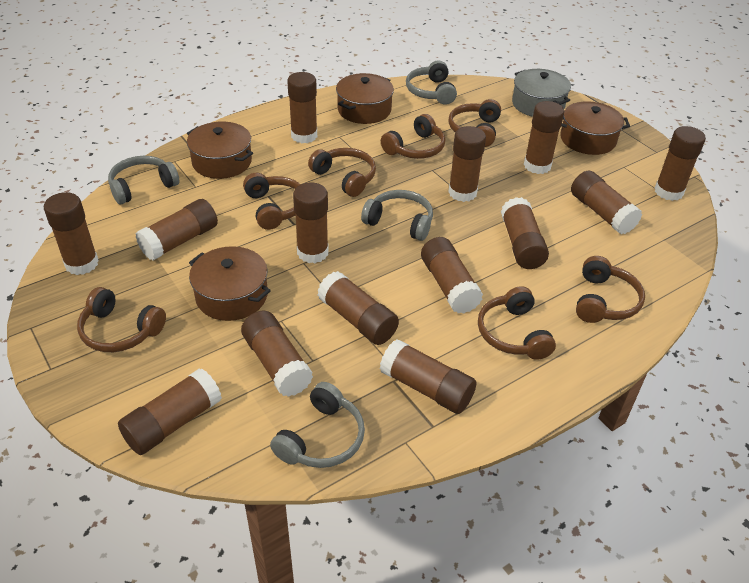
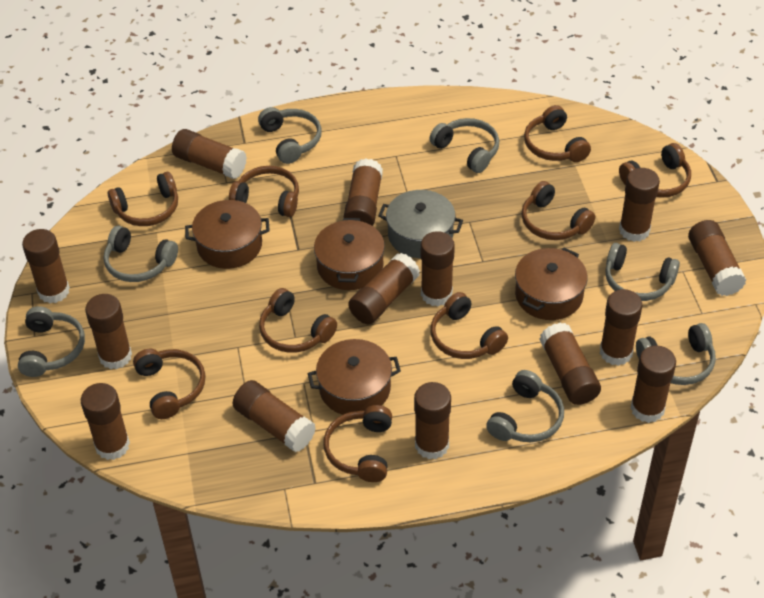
brown headphones: 7 -> 9
grey headphones: 4 -> 7

